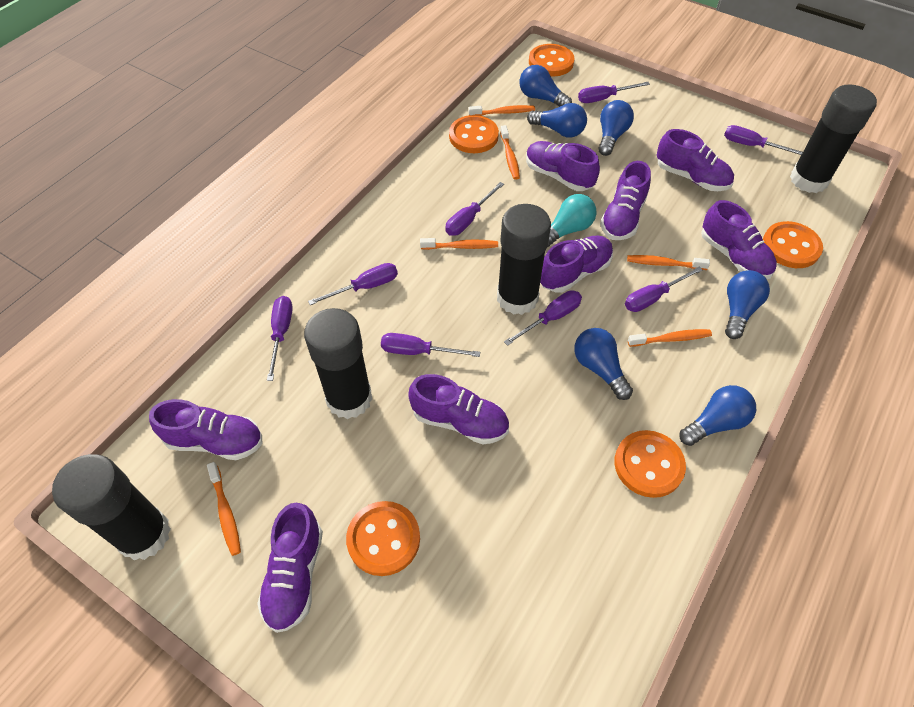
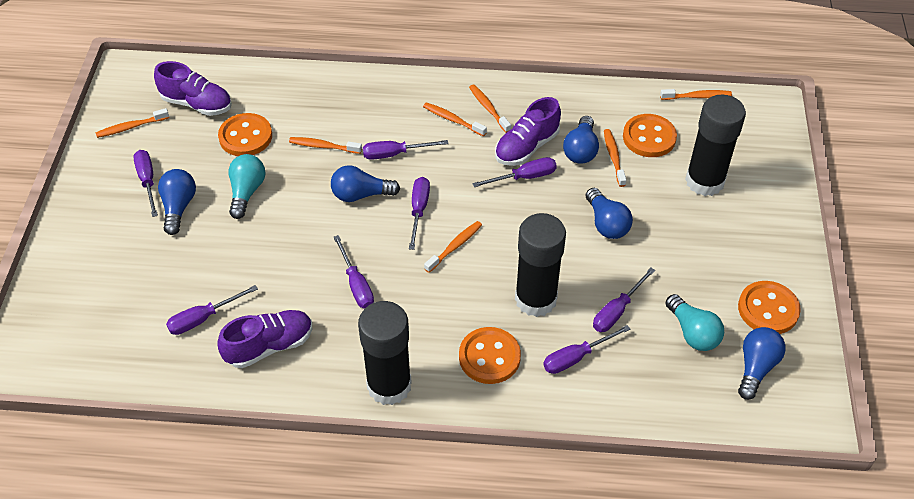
black glue stick: 4 -> 3
blue light bulb: 6 -> 5
orange button: 5 -> 4
orange toothbrush: 6 -> 7
purple shoe: 8 -> 3
turquoise light bulb: 1 -> 2

